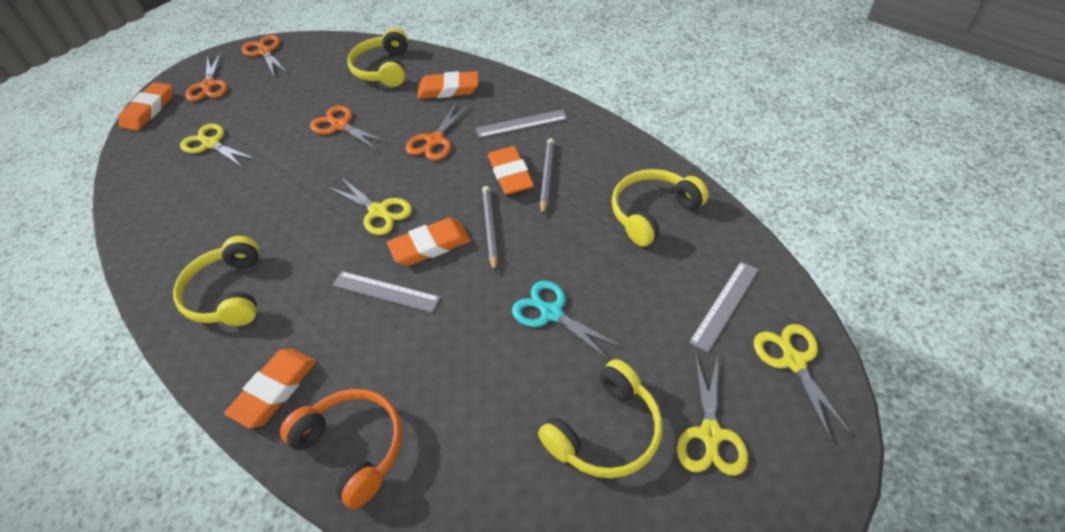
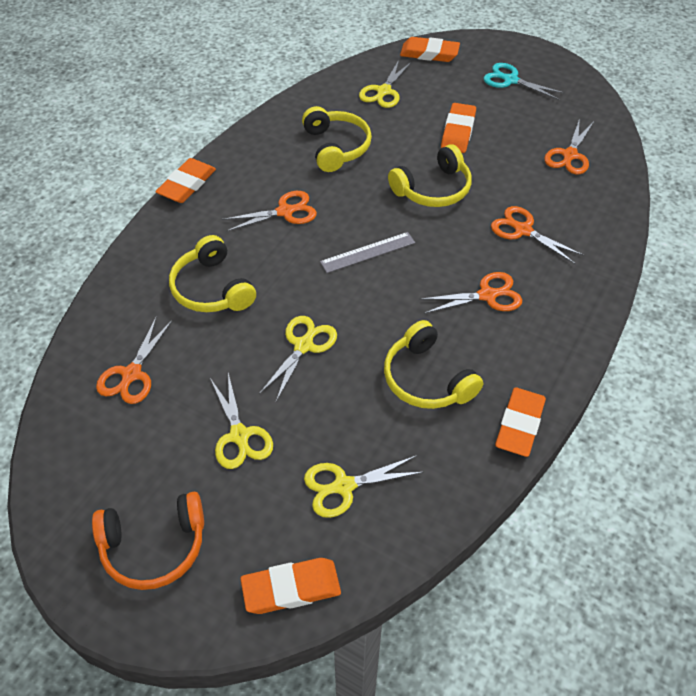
grey pencil: 2 -> 0
grey ruler: 3 -> 1
orange scissors: 4 -> 5

